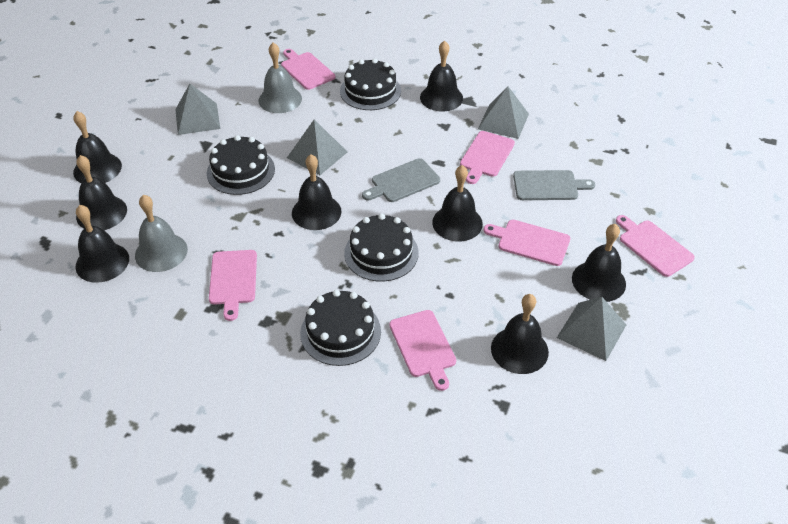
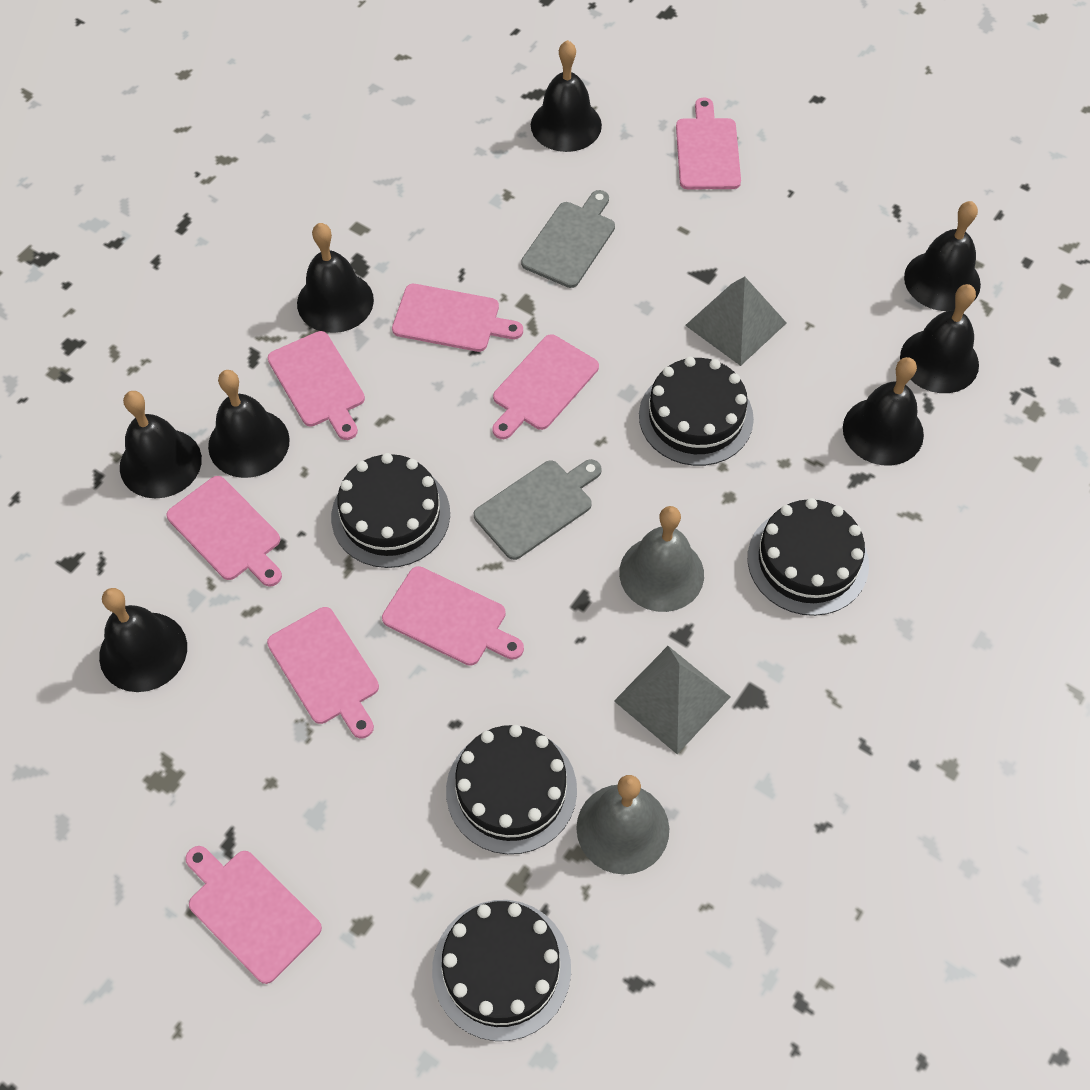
black cake: 4 -> 5
grey pyramid: 4 -> 2
pink cutting board: 6 -> 8

